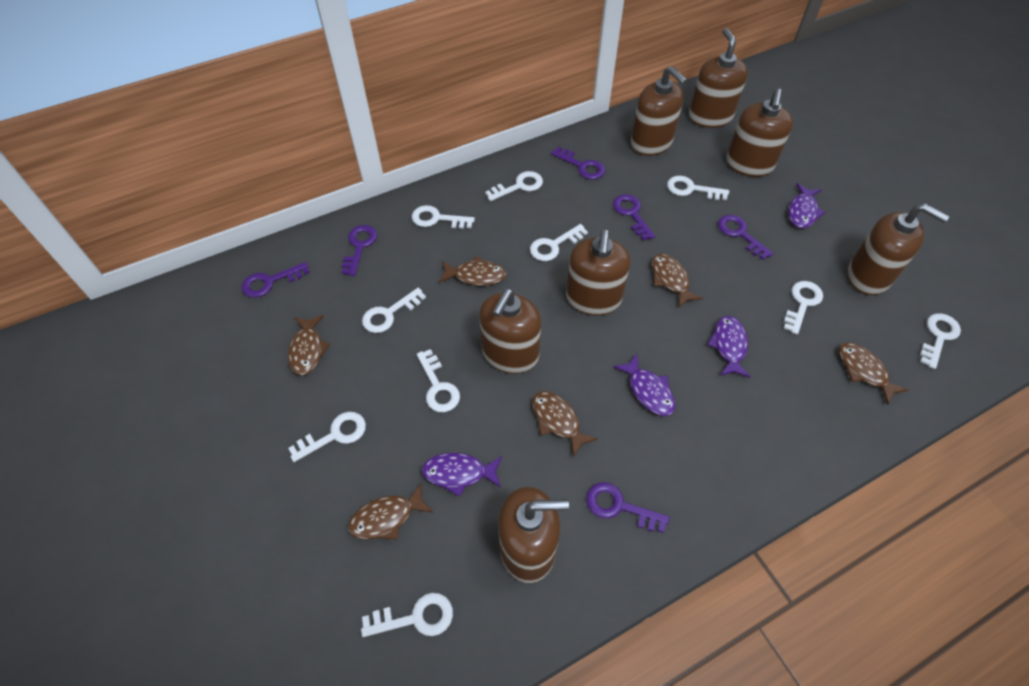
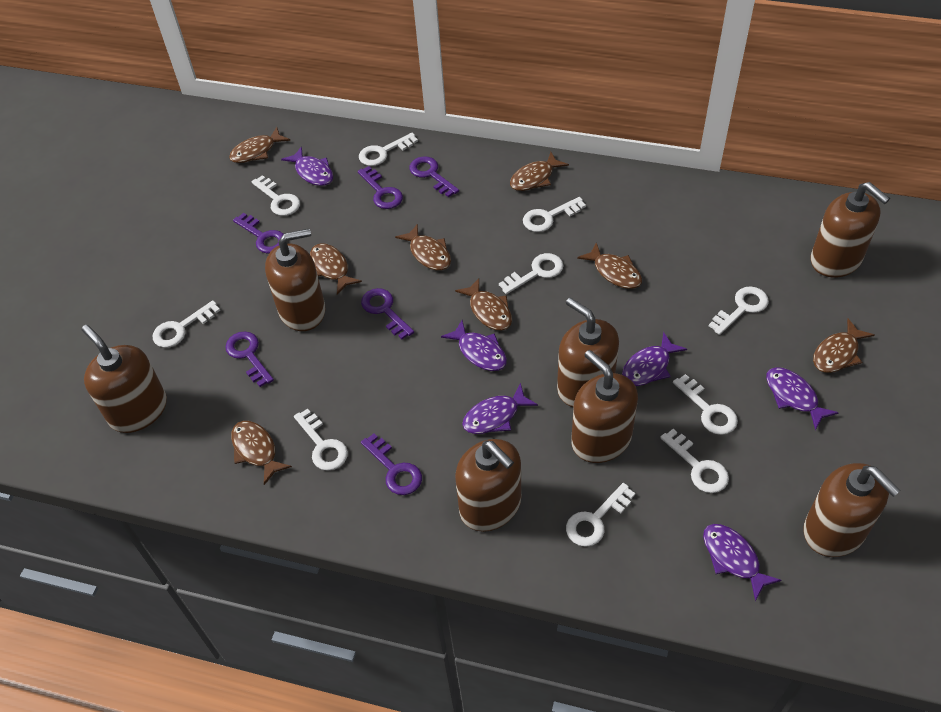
brown fish: 6 -> 8
purple fish: 4 -> 6

